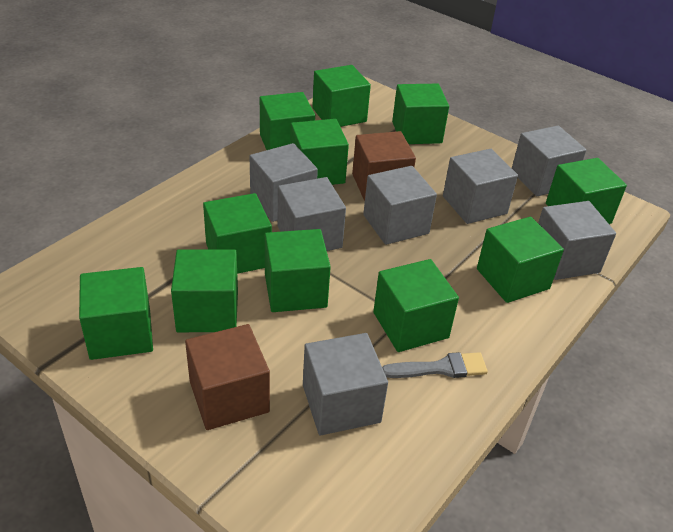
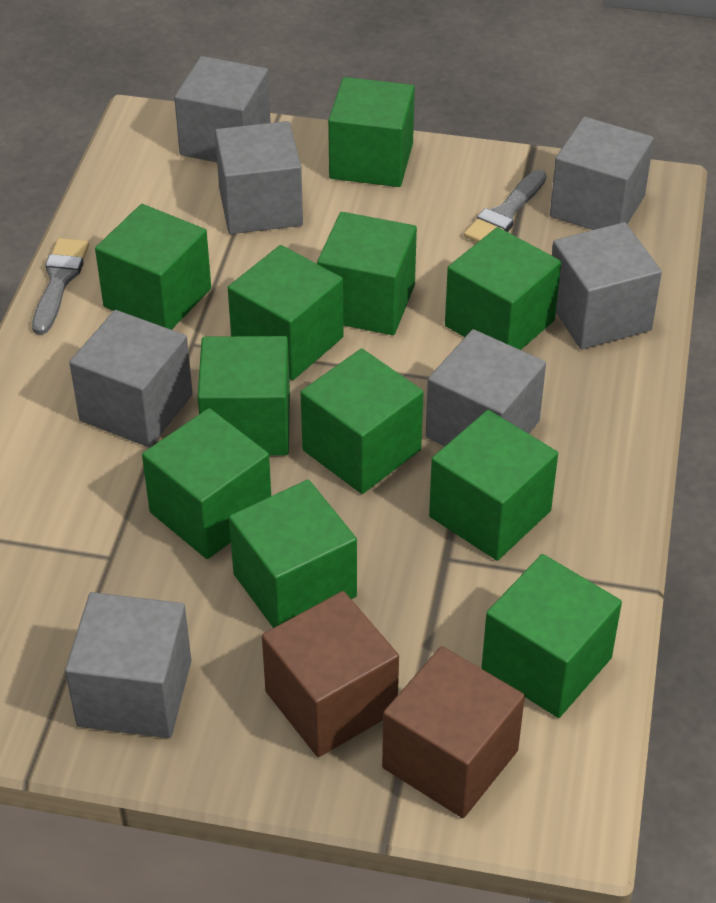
grey brush: 1 -> 2

